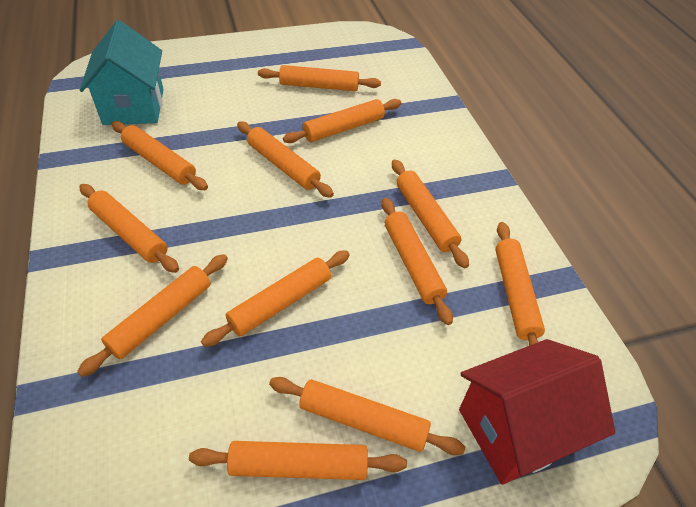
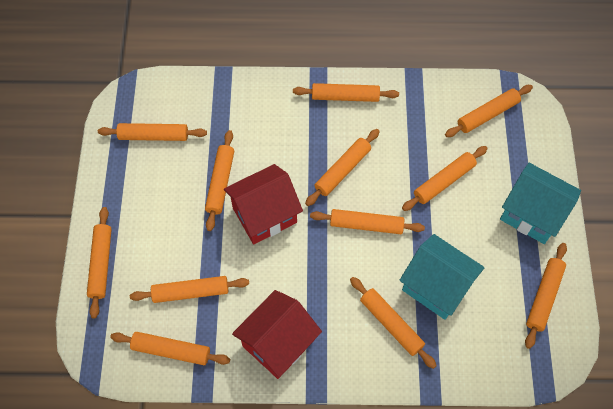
red house: 1 -> 2
turquoise house: 1 -> 2

